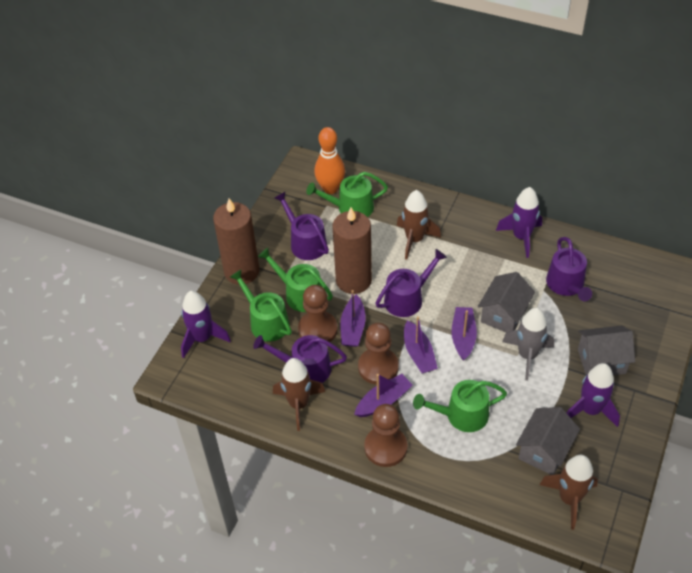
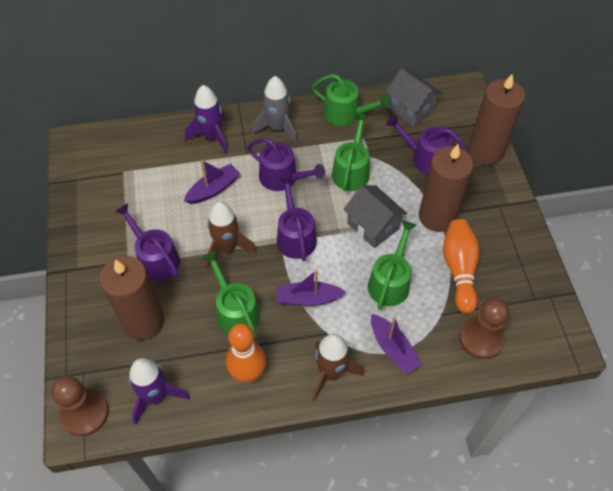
brown candle: 2 -> 3
brown pawn: 3 -> 2
brown rocket: 3 -> 2
grey house: 3 -> 2
orange bowling pin: 1 -> 2
purple boat: 4 -> 3
purple rocket: 3 -> 2

